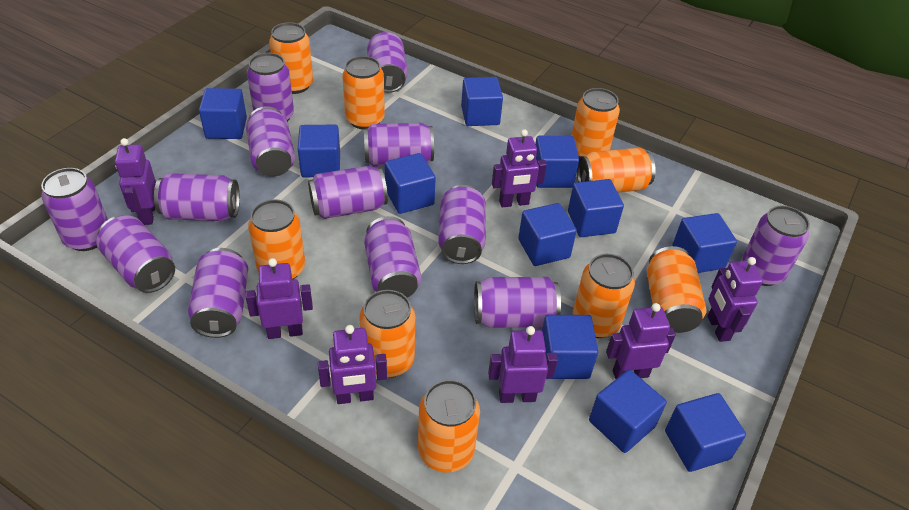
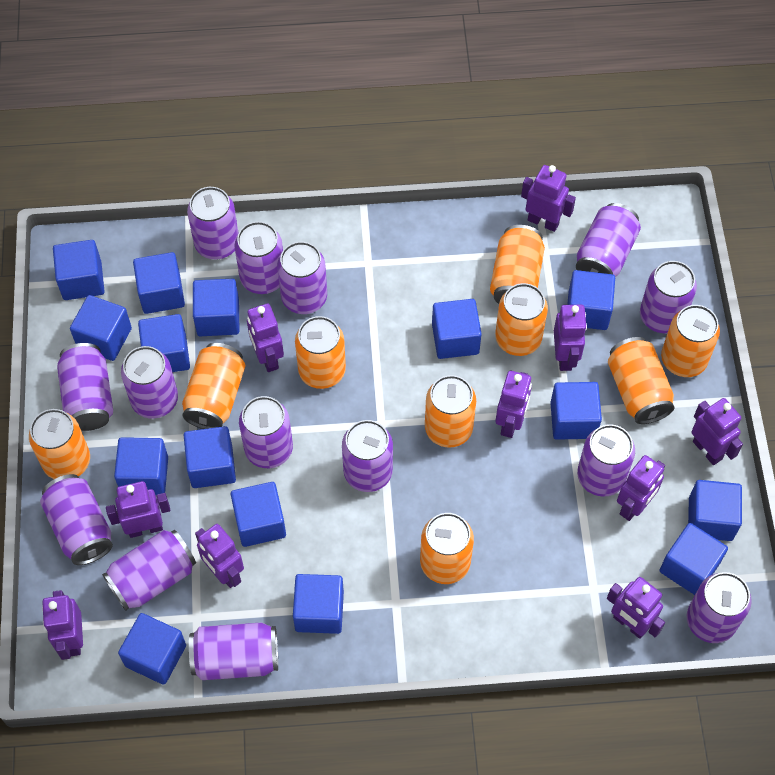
blue cube: 11 -> 15
purple can: 13 -> 14
purple robot: 7 -> 10

